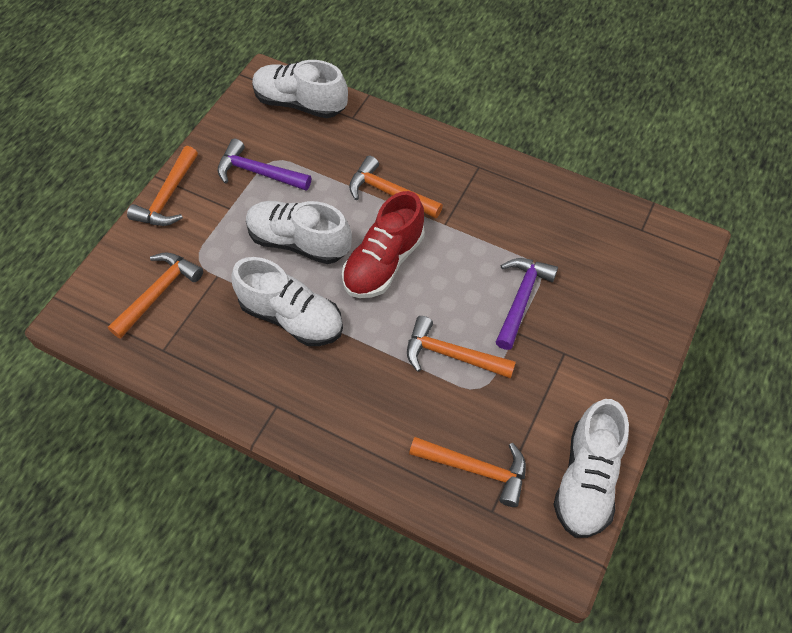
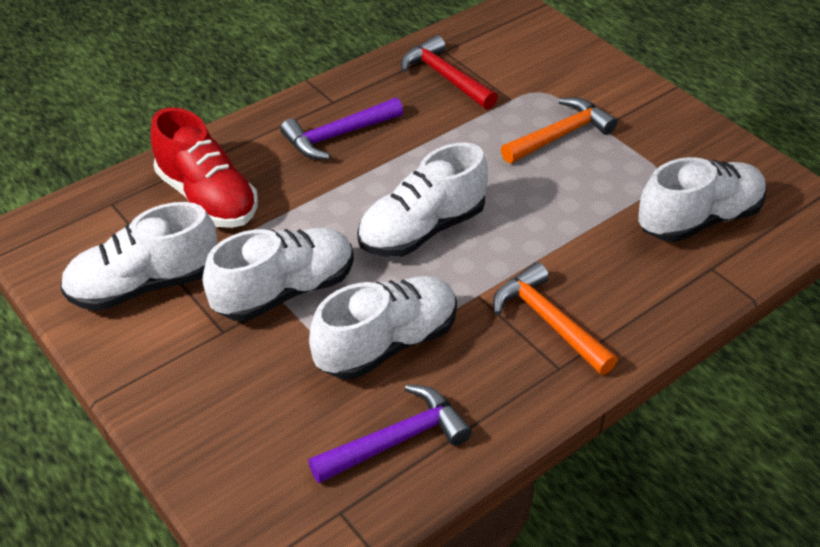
orange hammer: 5 -> 2
red hammer: 0 -> 1
white shoe: 4 -> 5

